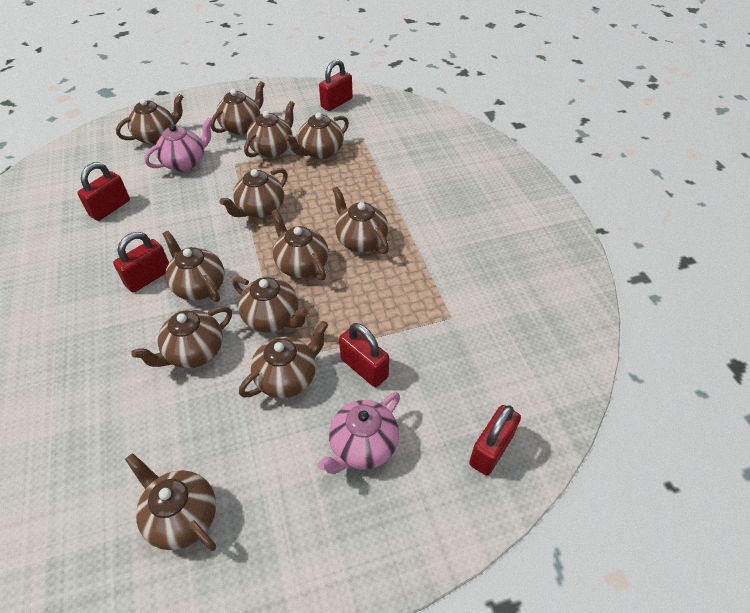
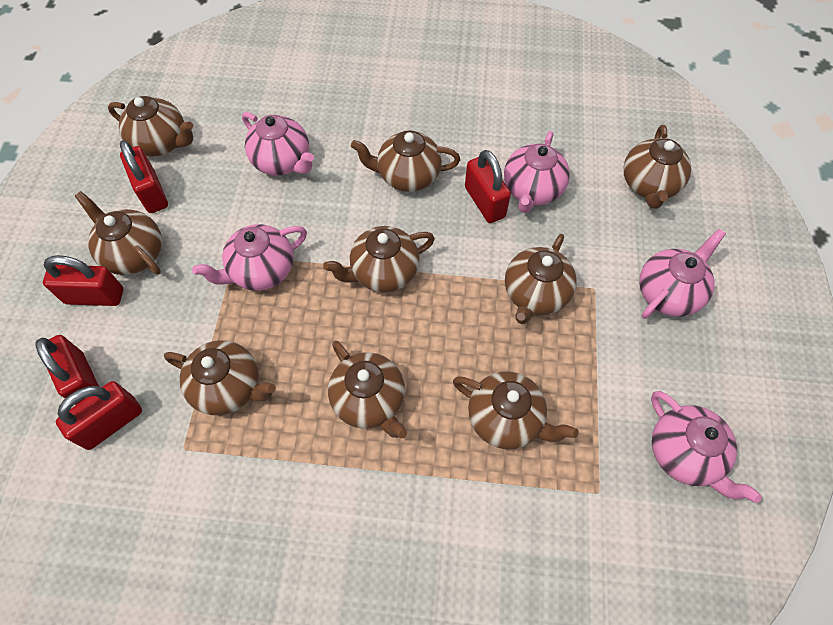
brown teapot: 12 -> 9
pink teapot: 2 -> 5

